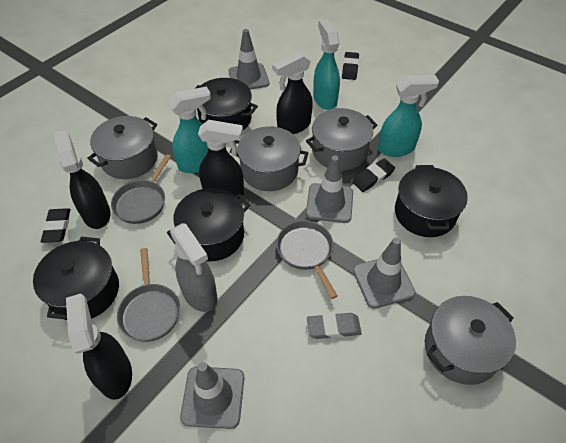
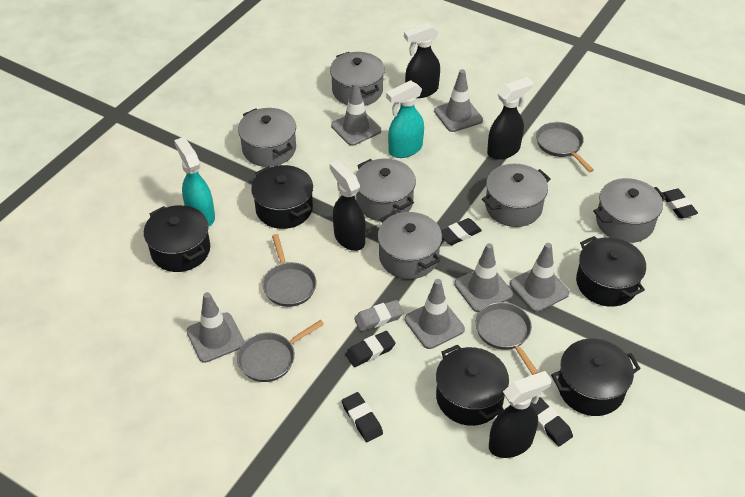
black eraser: 3 -> 5
black pot: 4 -> 5
grey pan: 3 -> 4
grey pot: 4 -> 6
grey spray bottle: 1 -> 0
grey traffic cone: 4 -> 6
turquoise spray bottle: 3 -> 2

